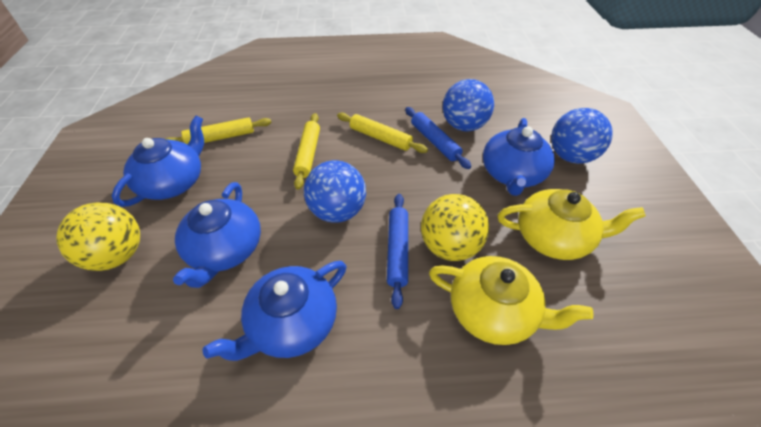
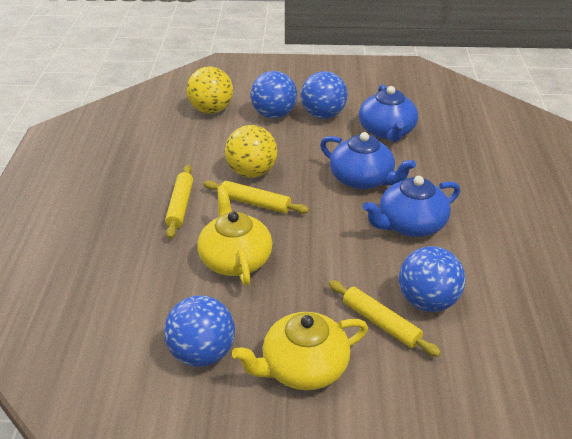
blue ball: 3 -> 4
blue rolling pin: 2 -> 0
blue teapot: 4 -> 3

